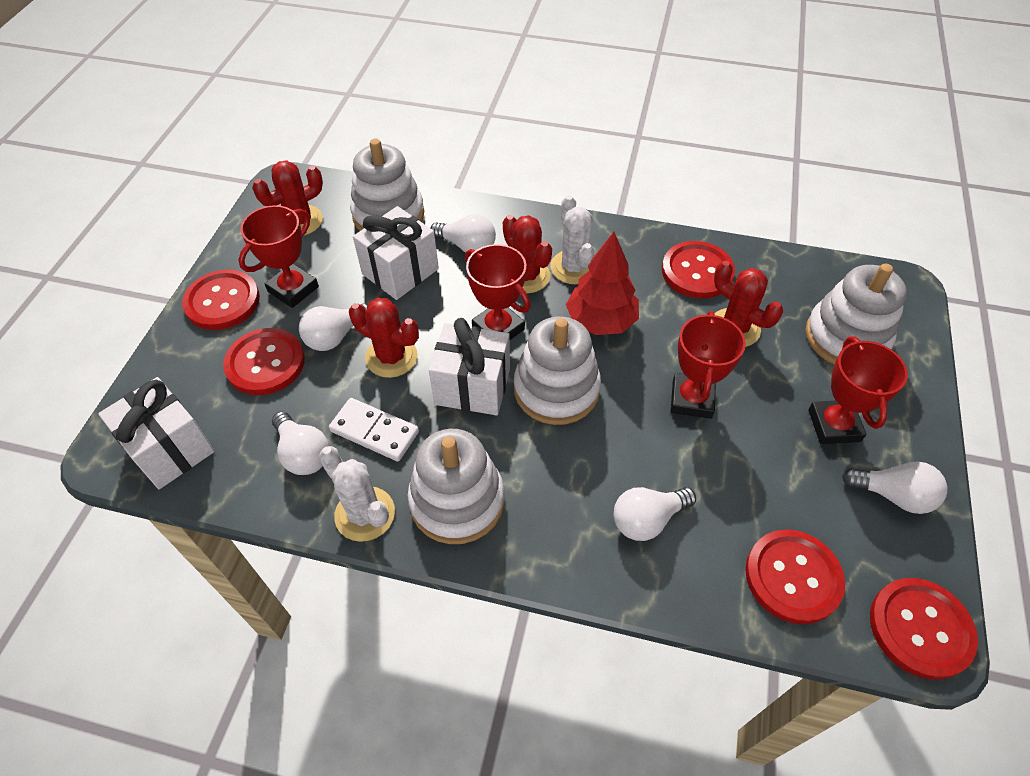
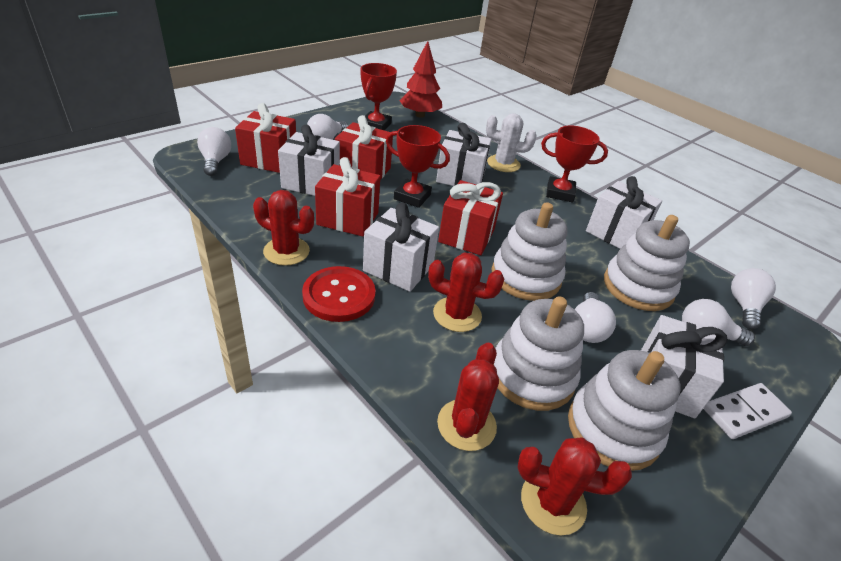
red button: 5 -> 1
red gift: 0 -> 4
red trophy: 4 -> 3
white cactus: 2 -> 1
white gift: 3 -> 5

